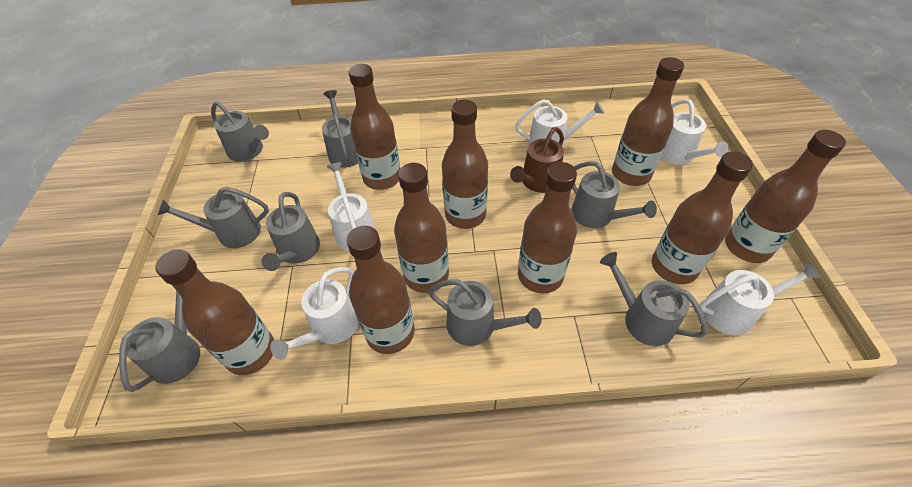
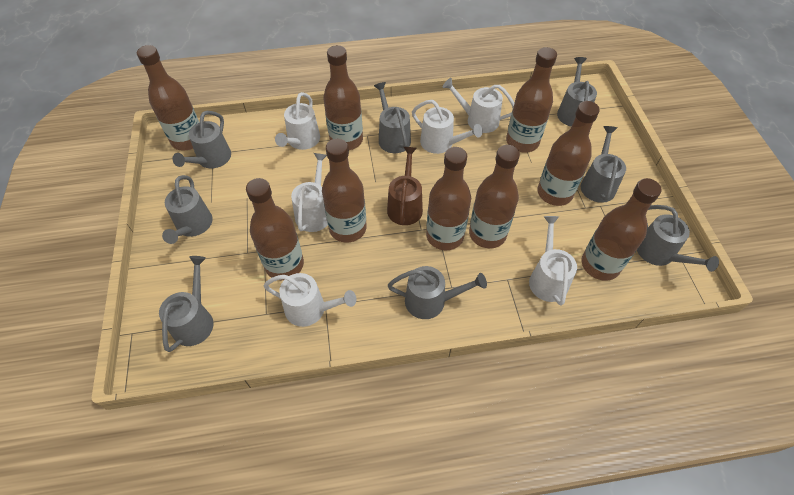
white watering can: 5 -> 6

